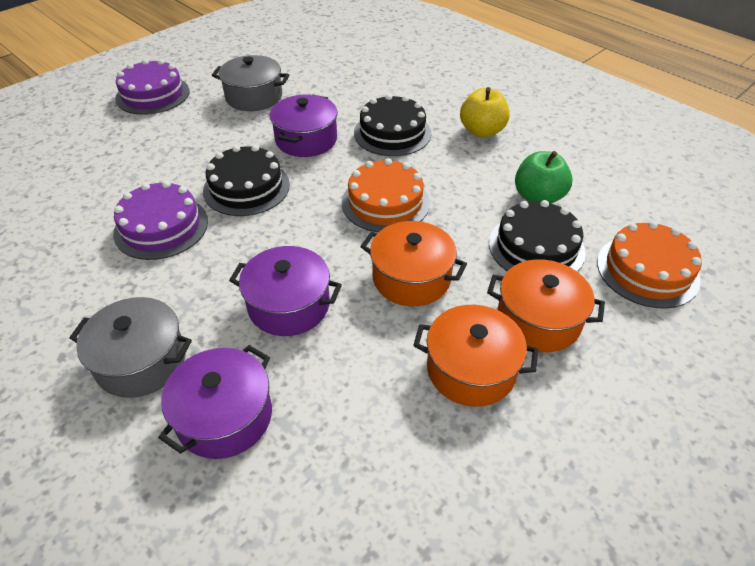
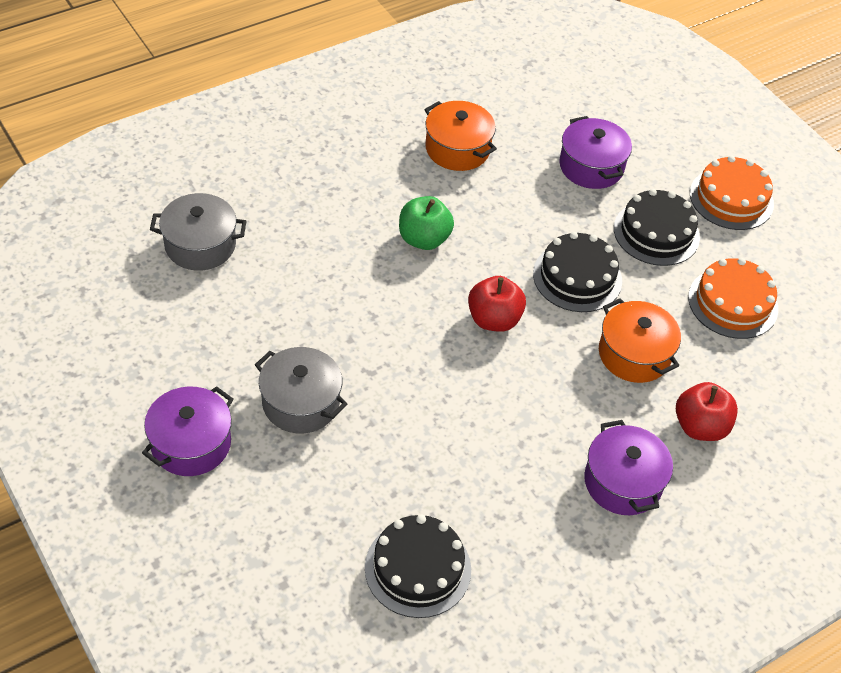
orange pot: 3 -> 2
purple cake: 2 -> 0
red apple: 0 -> 2
yellow apple: 1 -> 0

